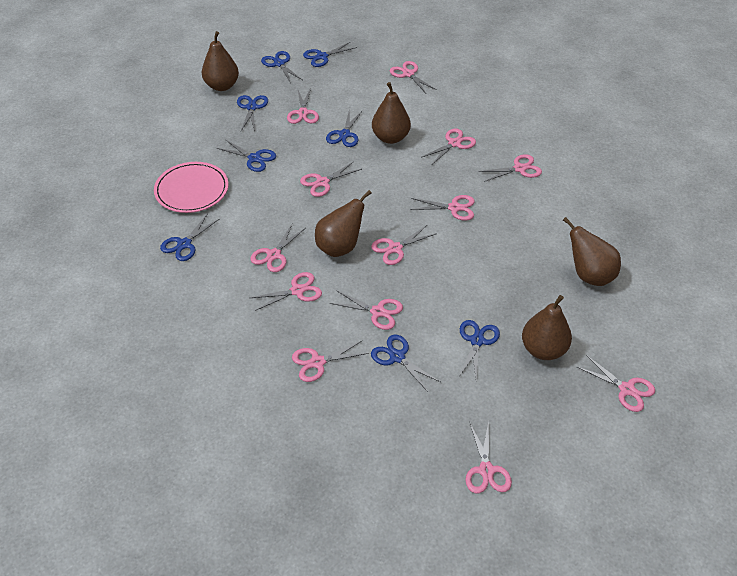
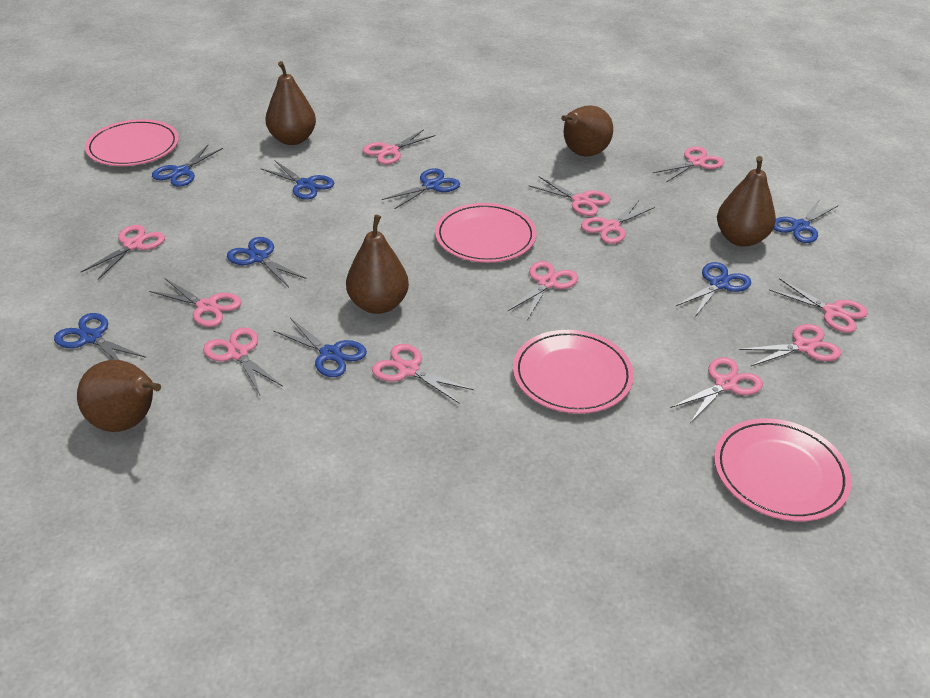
pink plate: 1 -> 4
pink scissors: 13 -> 12

